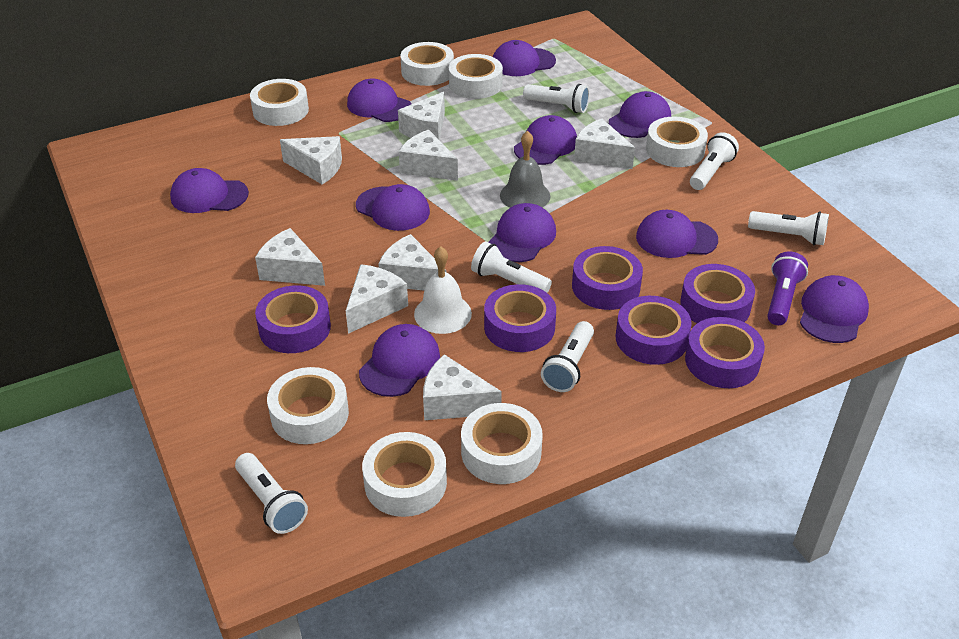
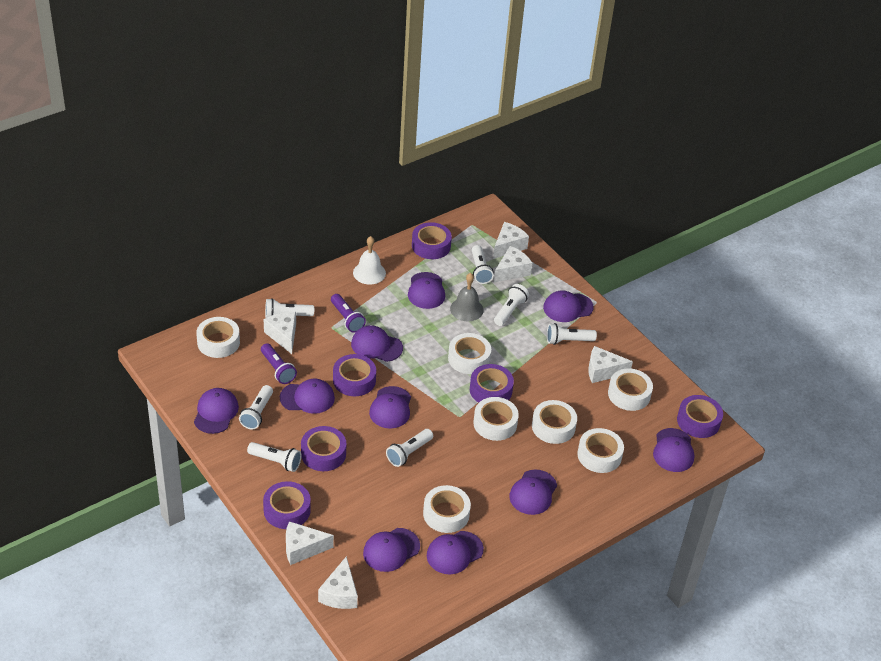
purple flashlight: 1 -> 2
white cheese: 8 -> 6
white flashlight: 6 -> 7

